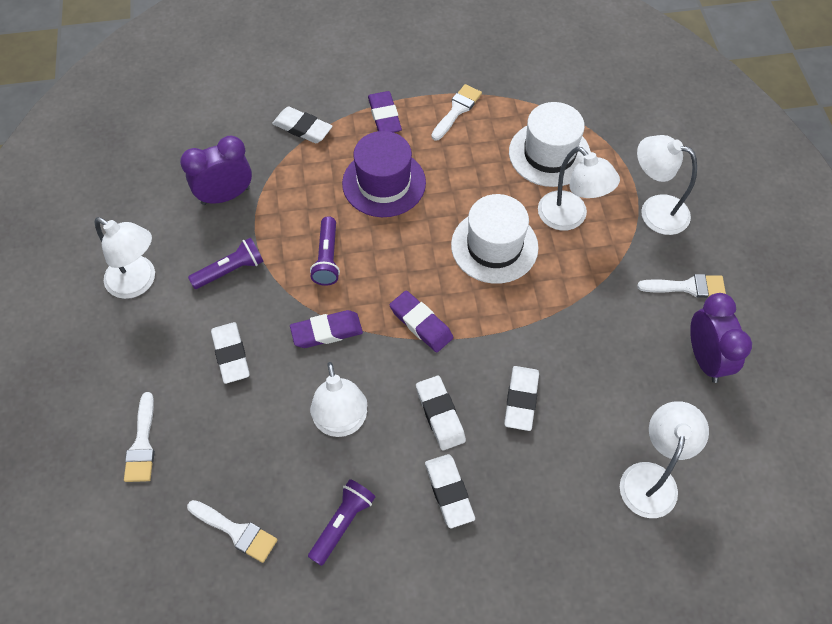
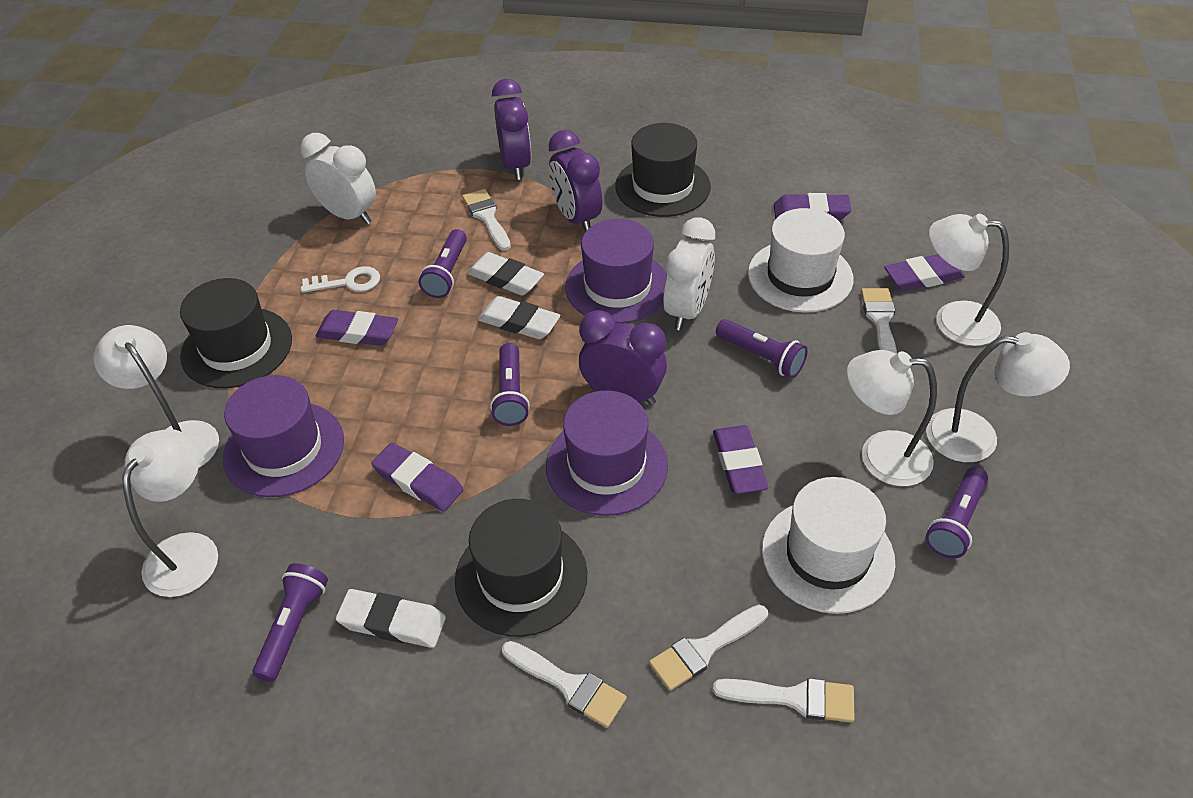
black hat: 0 -> 3
purple clock: 2 -> 3
purple eraser: 3 -> 5
purple flashlight: 3 -> 5
purple hat: 1 -> 3
white brush: 4 -> 5
white clock: 0 -> 2
white eraser: 5 -> 3
white key: 0 -> 1

